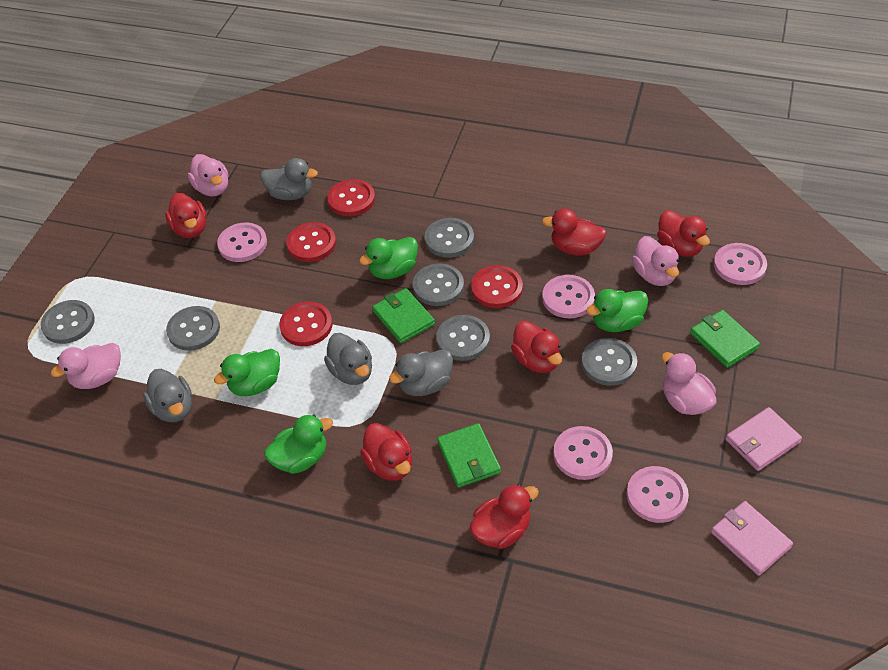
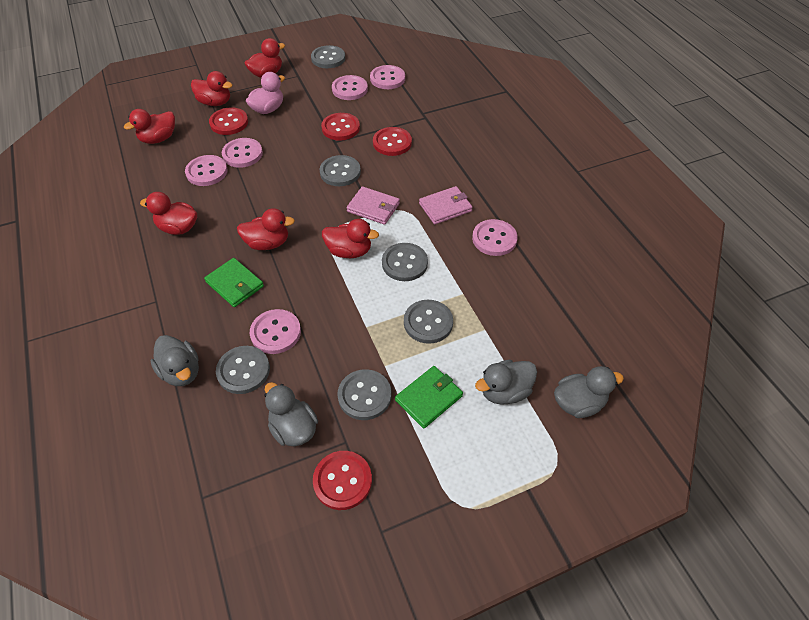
green duck: 4 -> 0
green wallet: 3 -> 2
pink button: 5 -> 6
pink duck: 4 -> 1

